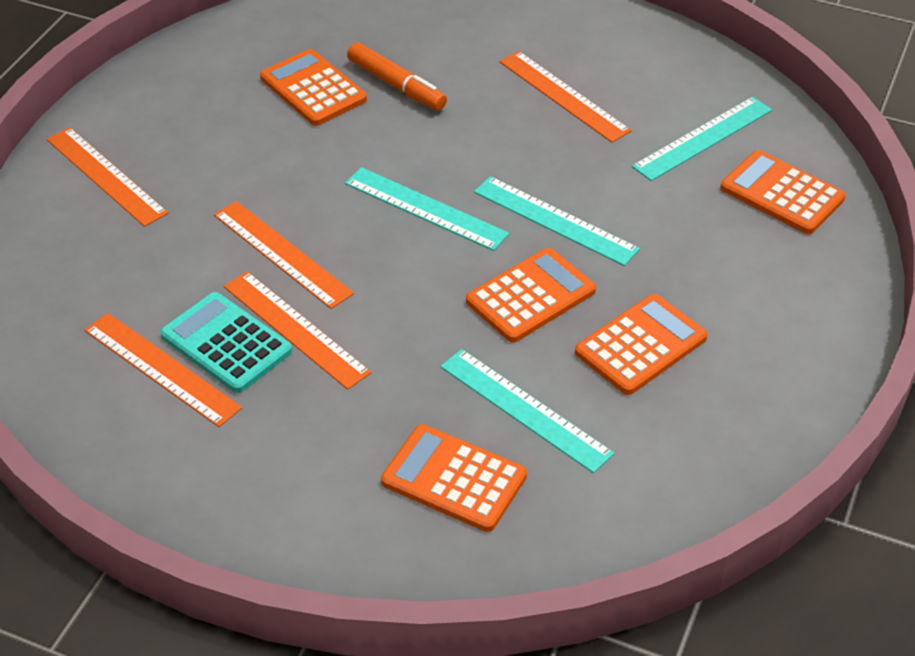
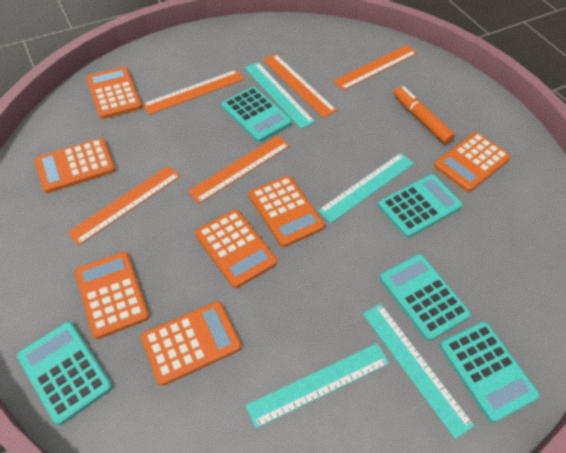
orange calculator: 5 -> 7
turquoise calculator: 1 -> 5

